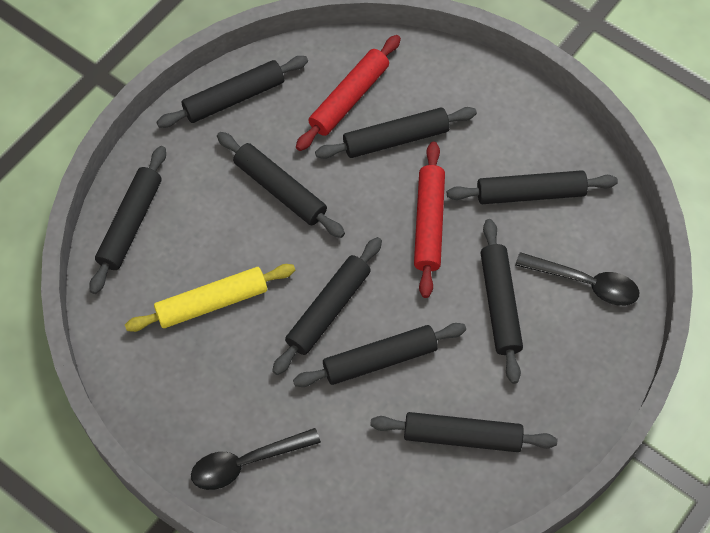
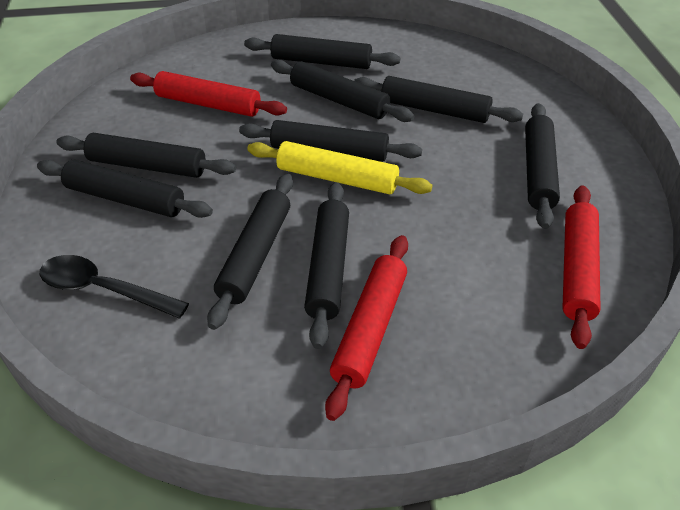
black spoon: 2 -> 1
red rolling pin: 2 -> 3

